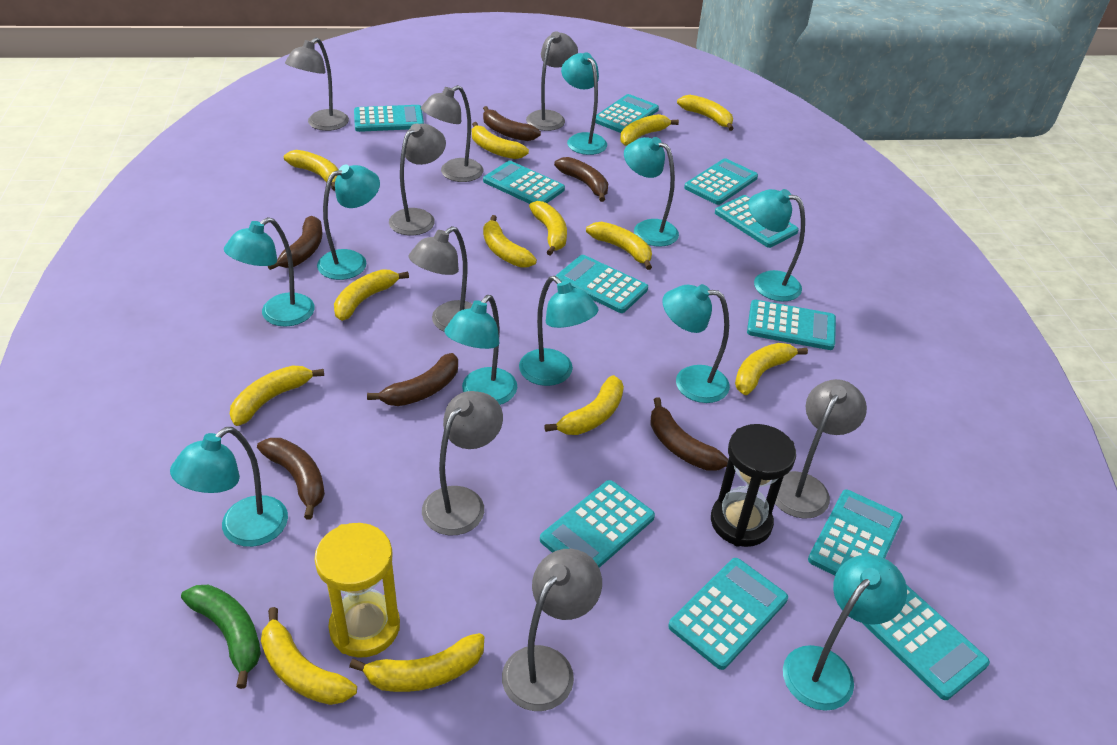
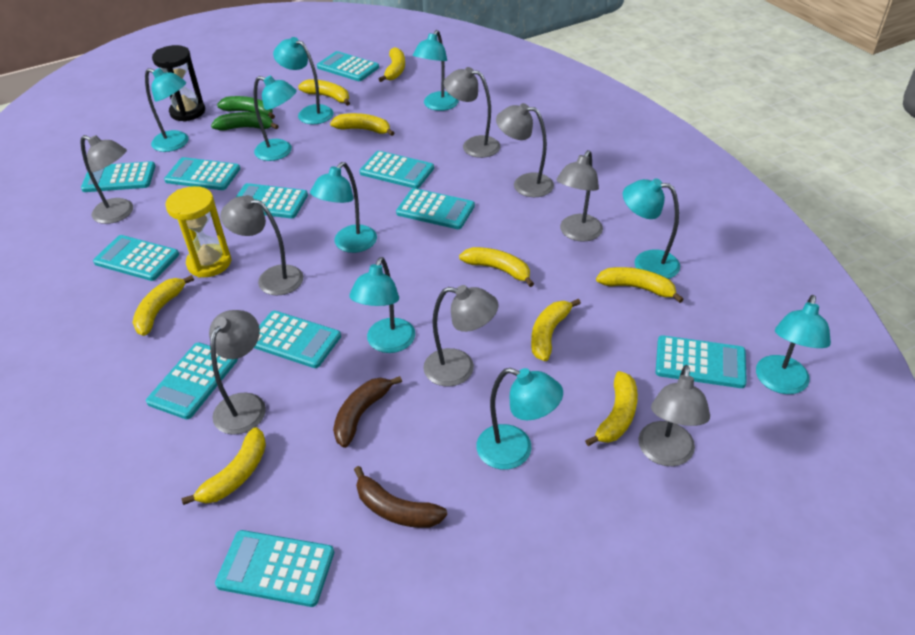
brown banana: 6 -> 2
green banana: 1 -> 2
turquoise lamp: 10 -> 9
yellow banana: 13 -> 9

